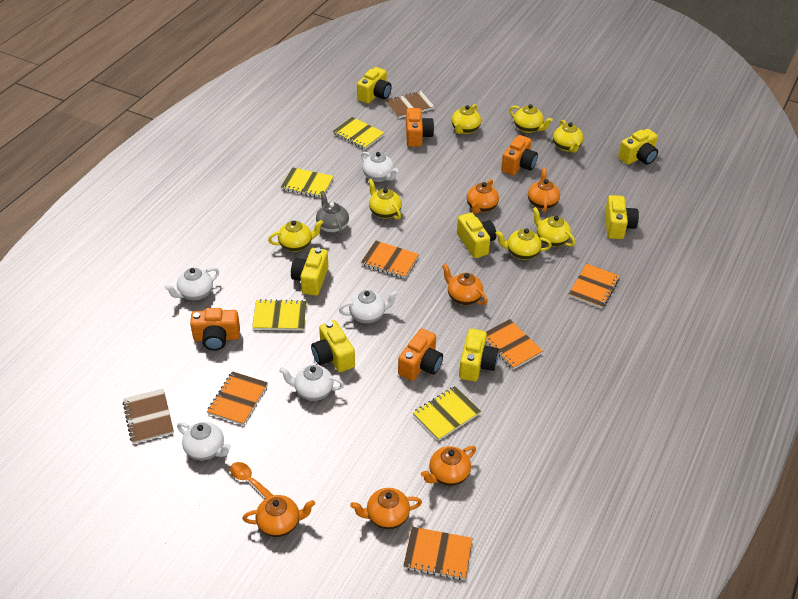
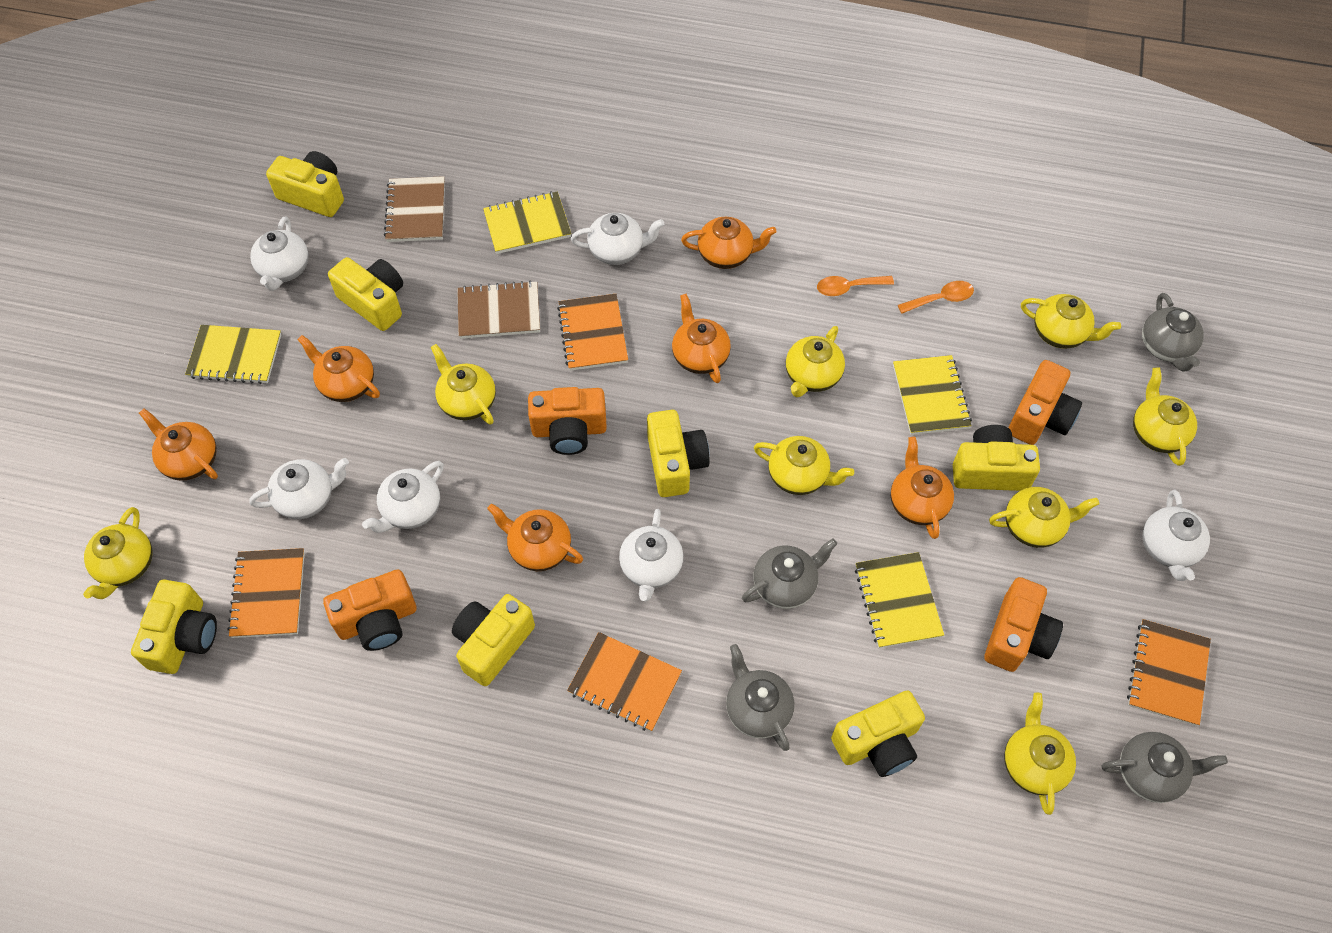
grey teapot: 1 -> 4
orange notebook: 5 -> 4
orange spoon: 1 -> 2
white teapot: 5 -> 6
yellow teapot: 7 -> 8

